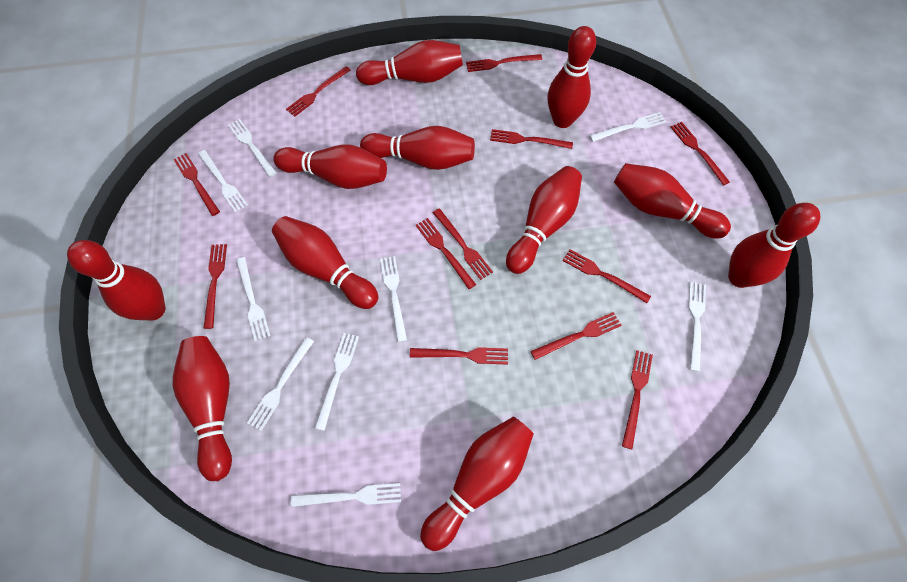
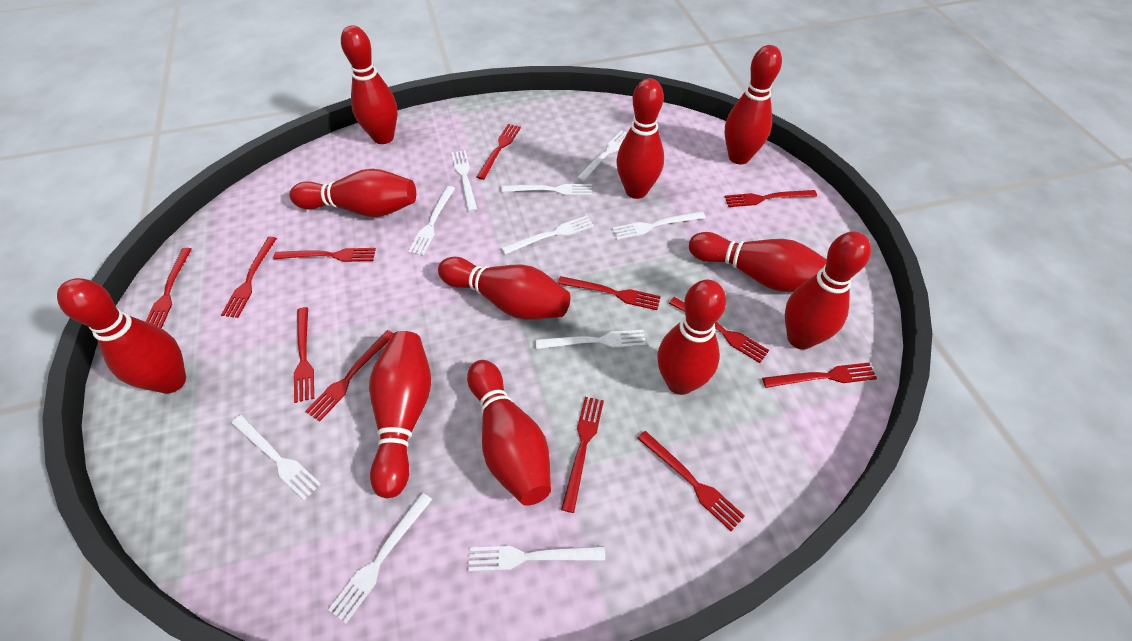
white fork: 9 -> 10

